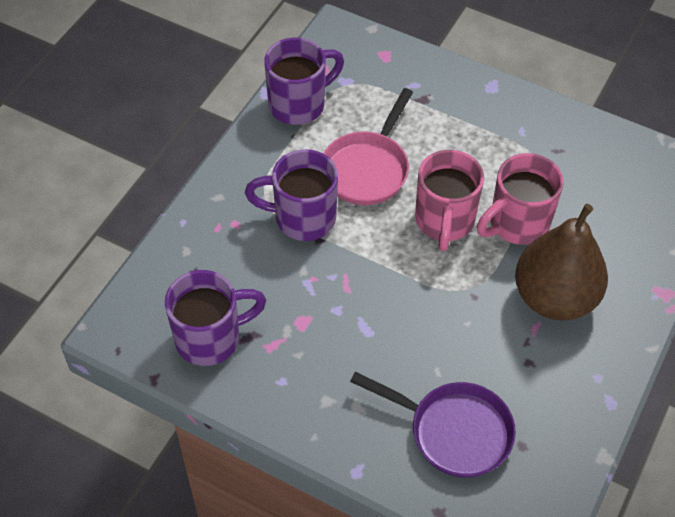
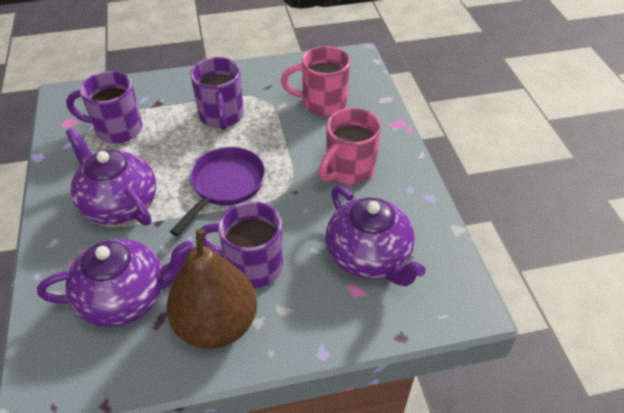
pink pan: 1 -> 0
purple teapot: 0 -> 3

